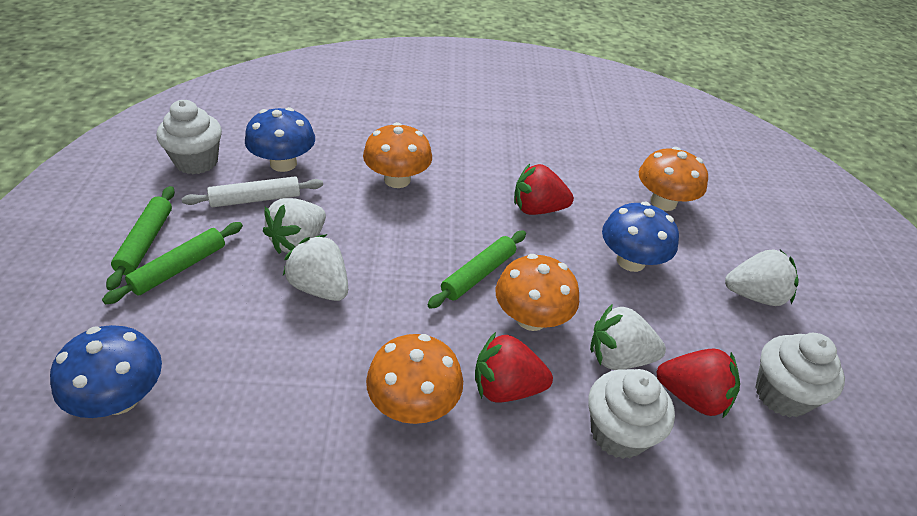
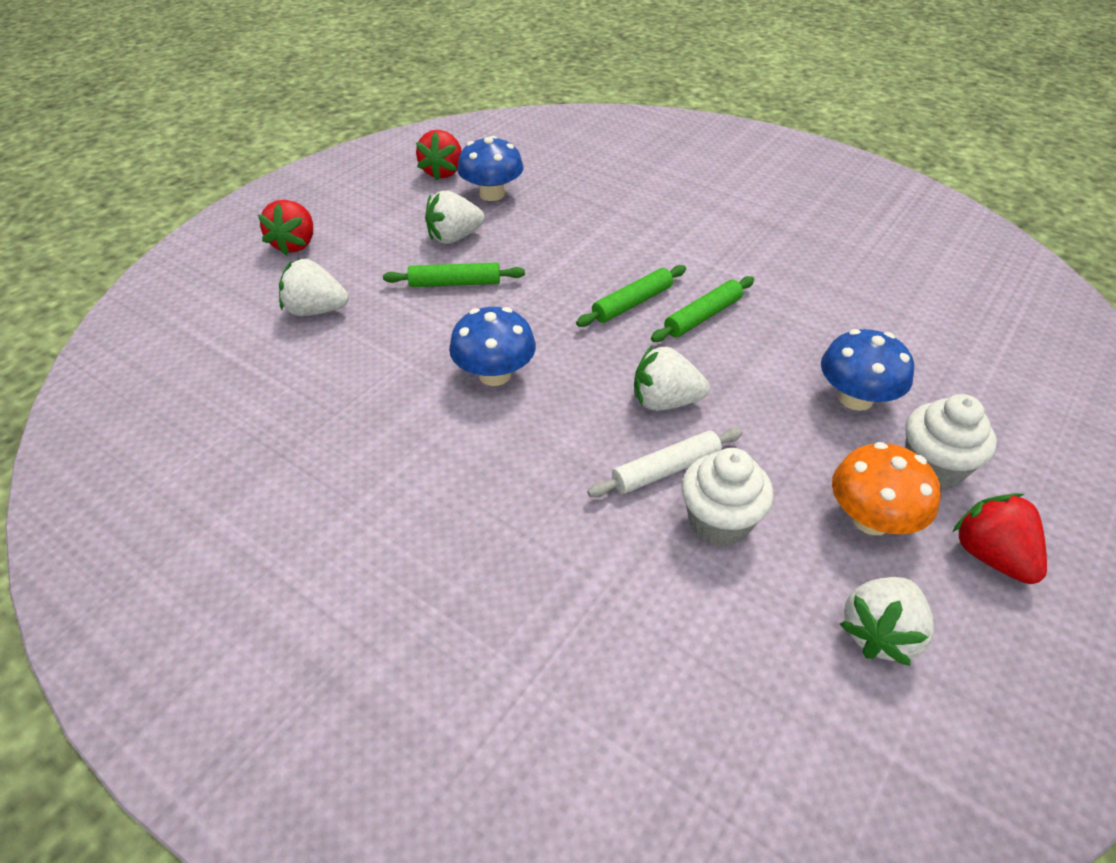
orange mushroom: 4 -> 1
white cupcake: 3 -> 2

